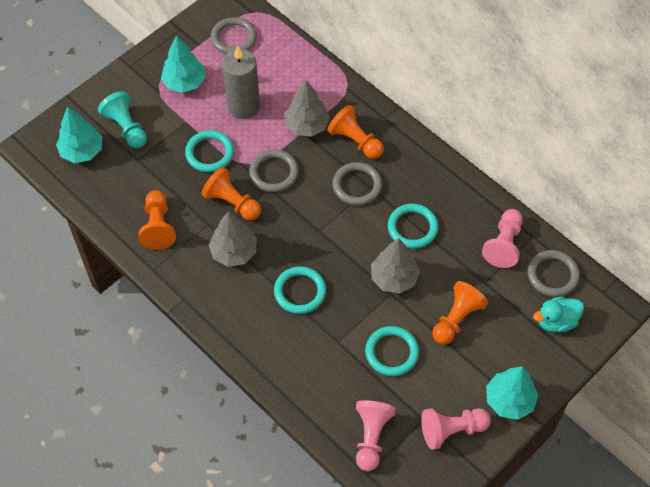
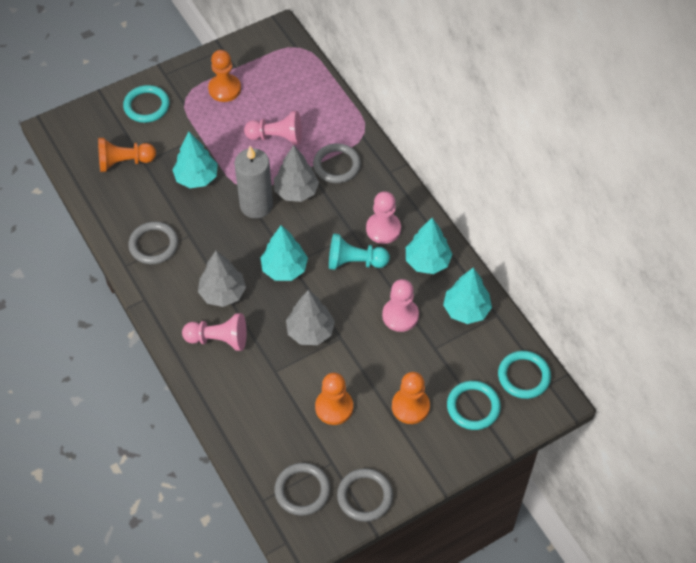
pink pawn: 3 -> 4
turquoise duck: 1 -> 0
turquoise ring: 4 -> 3
turquoise tree: 3 -> 4

